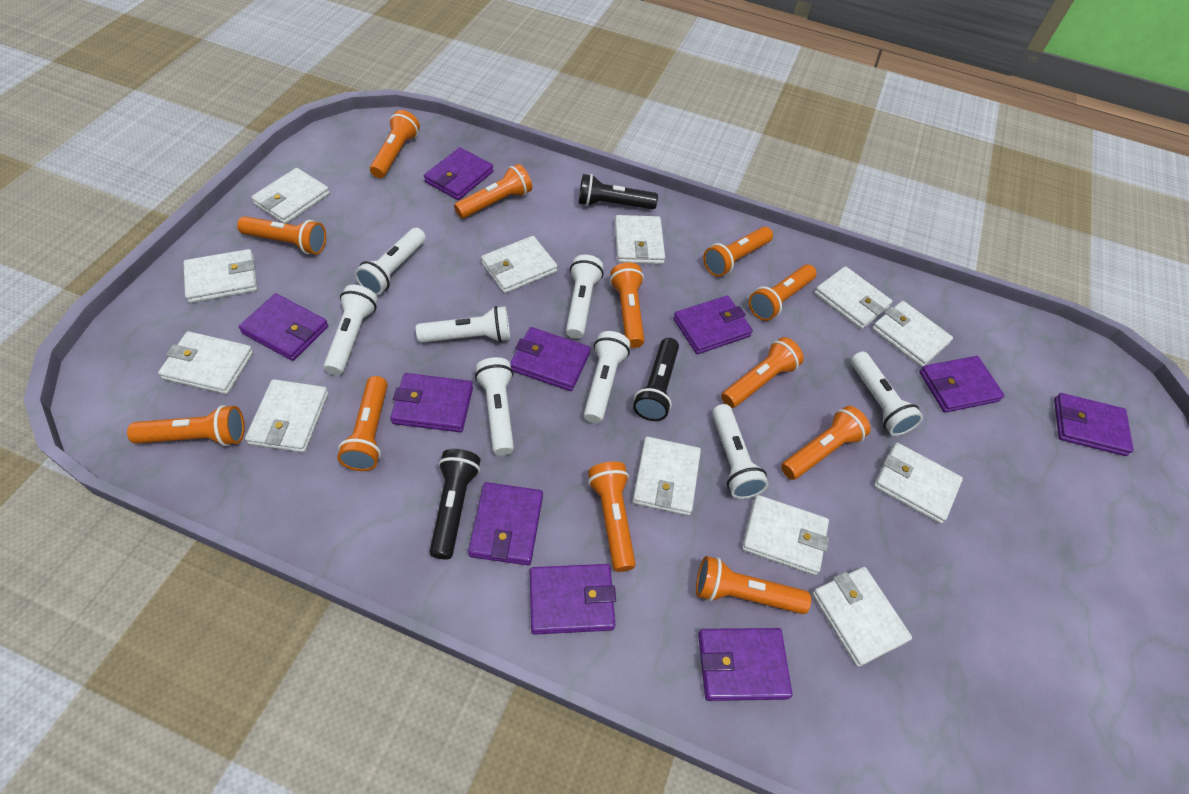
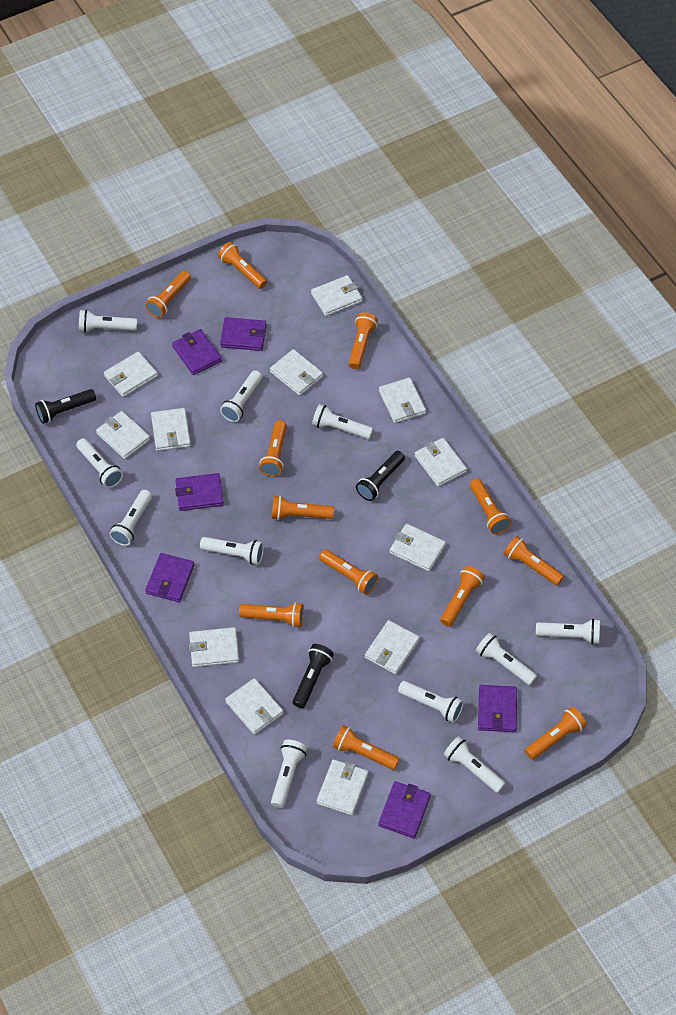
purple wallet: 10 -> 6
white flashlight: 8 -> 11

